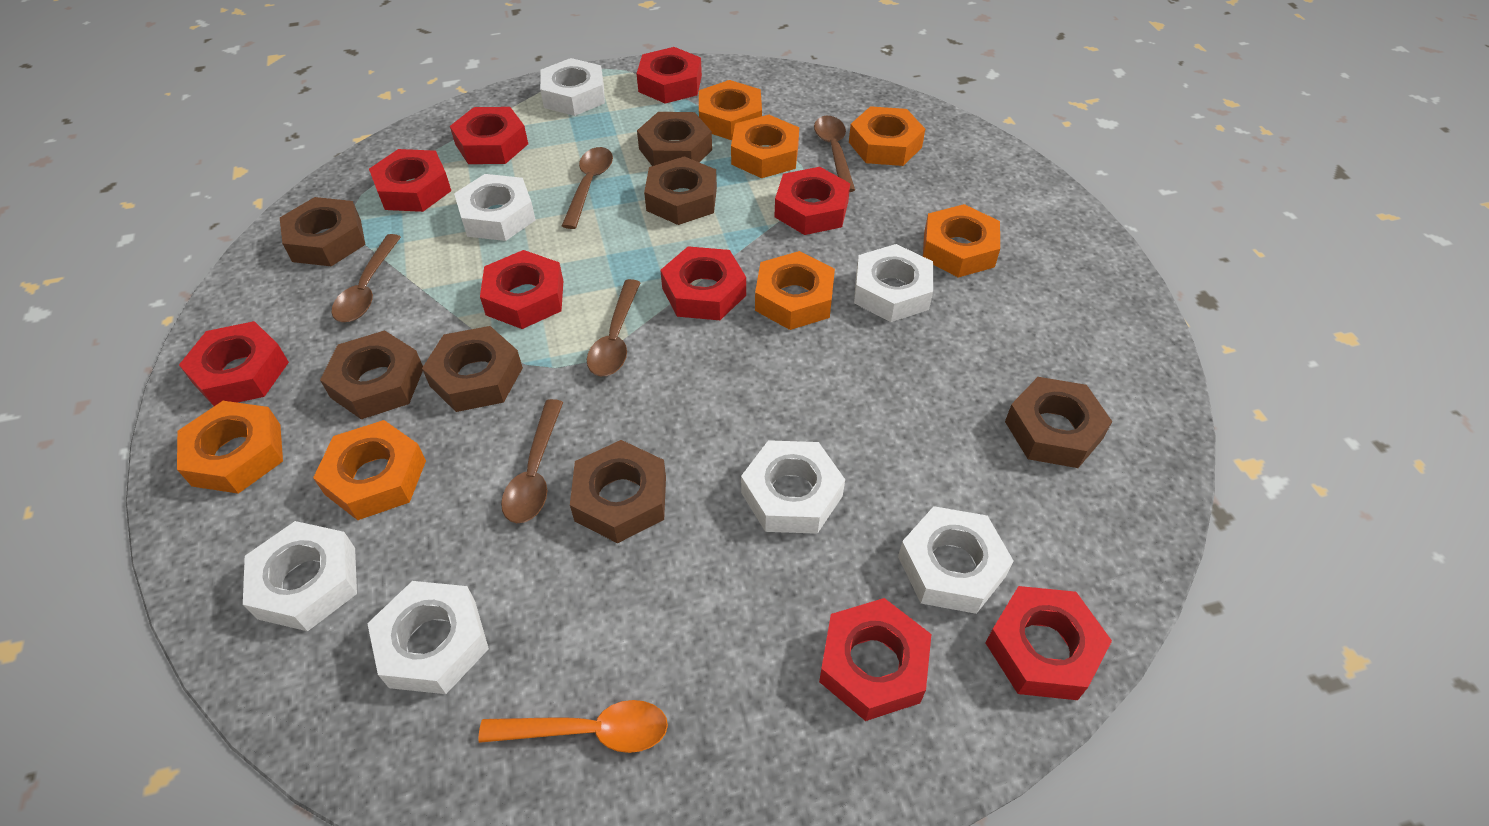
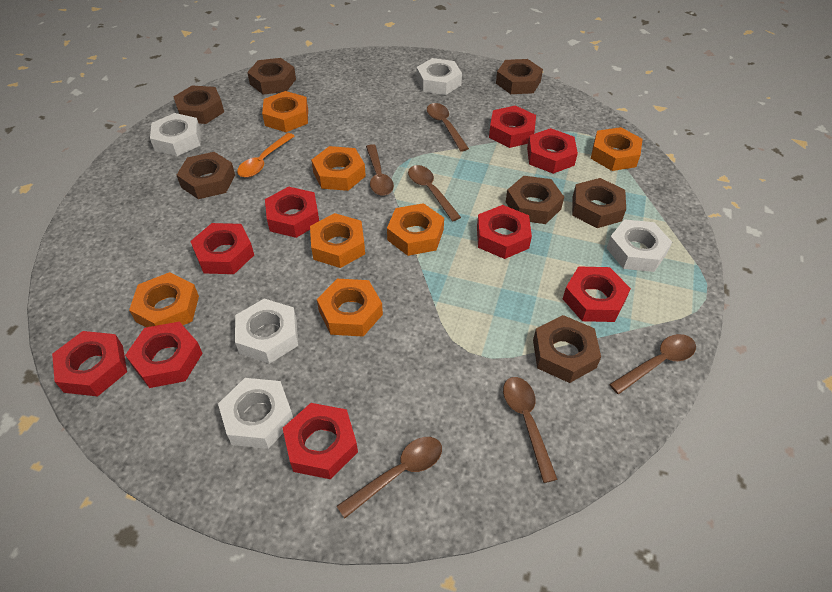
brown spoon: 5 -> 6
white nut: 7 -> 5

